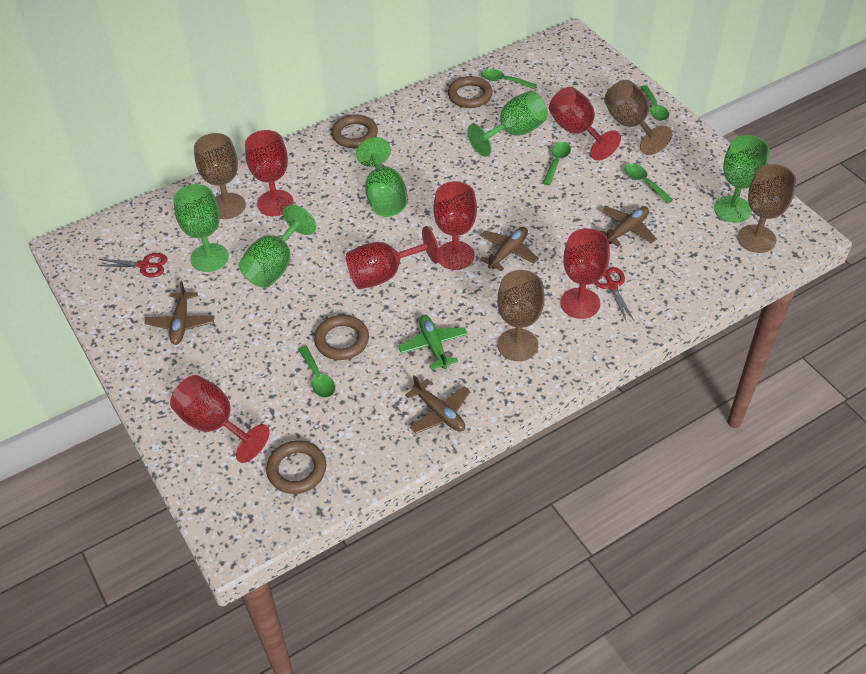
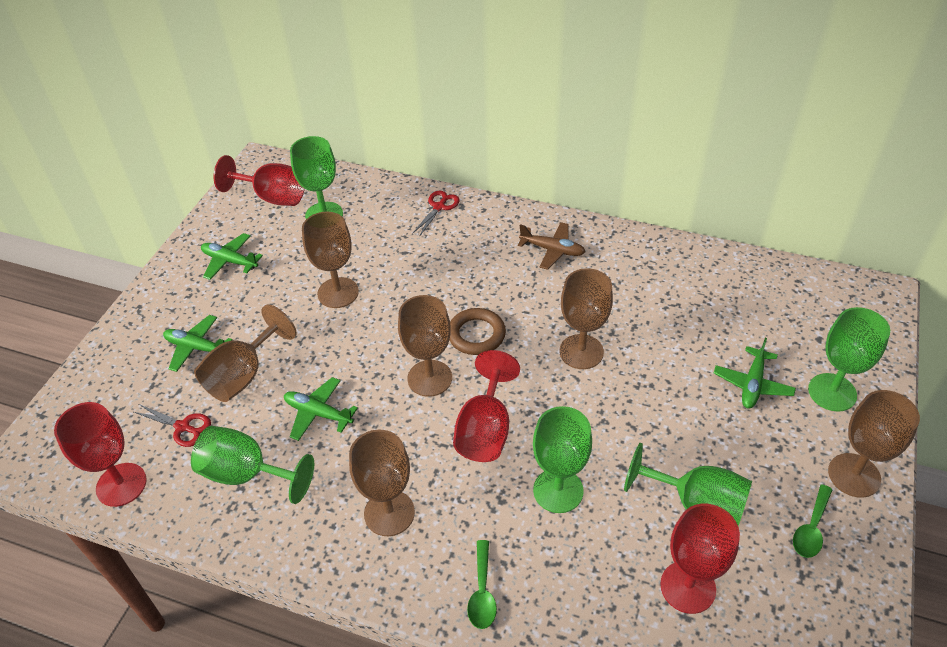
brown goblet: 4 -> 6
brown plane: 4 -> 1
brown ring: 4 -> 1
green plane: 1 -> 4
green spoon: 5 -> 2
red goblet: 6 -> 4

